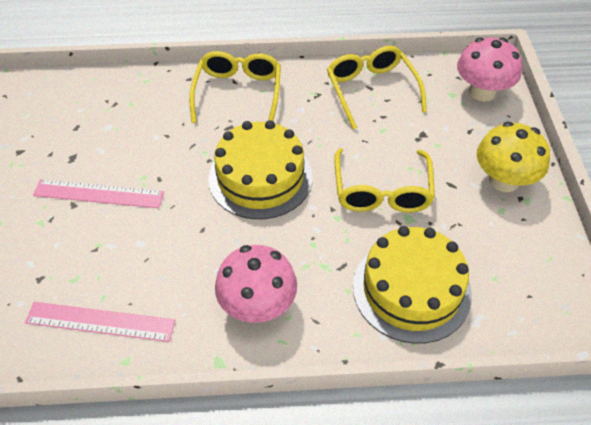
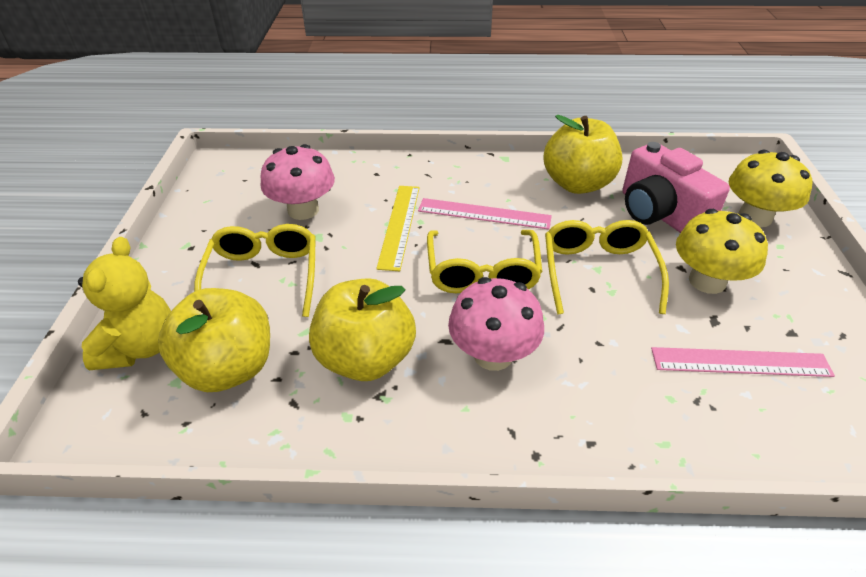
pink camera: 0 -> 1
yellow apple: 0 -> 3
yellow cake: 2 -> 0
yellow mushroom: 1 -> 2
yellow ruler: 0 -> 1
yellow teddy bear: 0 -> 1

